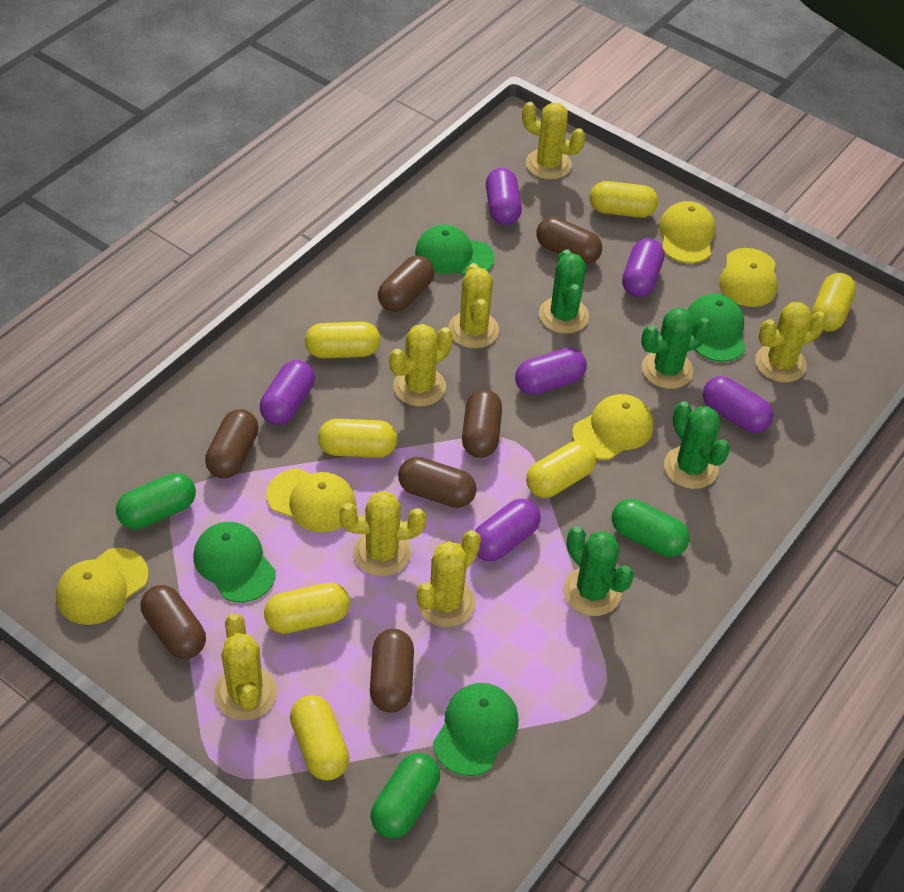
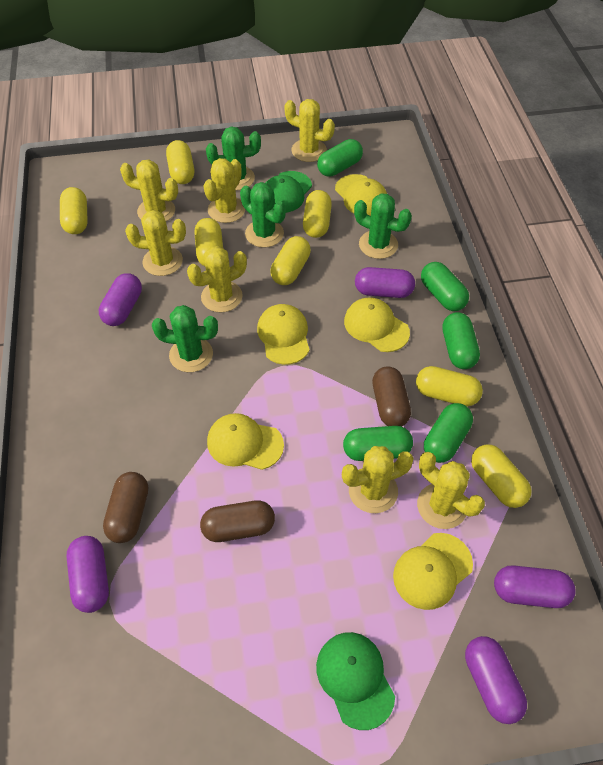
brown capsule: 7 -> 3
green cap: 4 -> 2
green capsule: 3 -> 5
purple capsule: 6 -> 5

